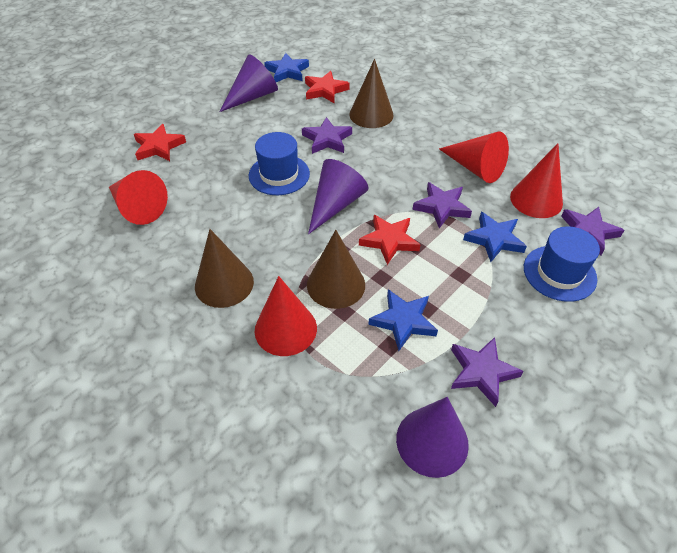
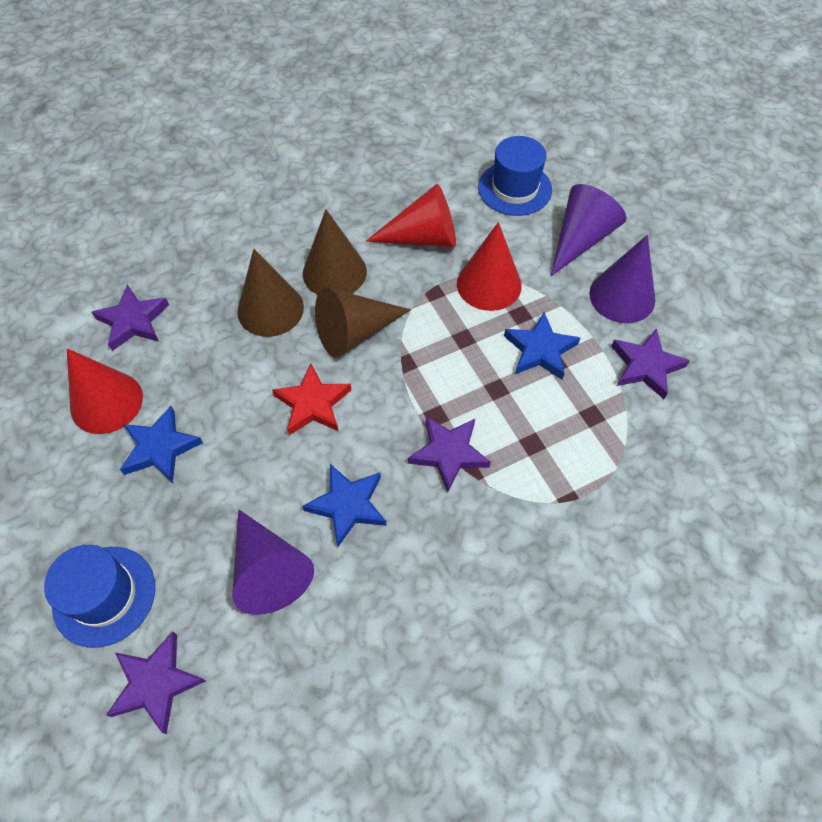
red cone: 4 -> 3
red star: 3 -> 1

